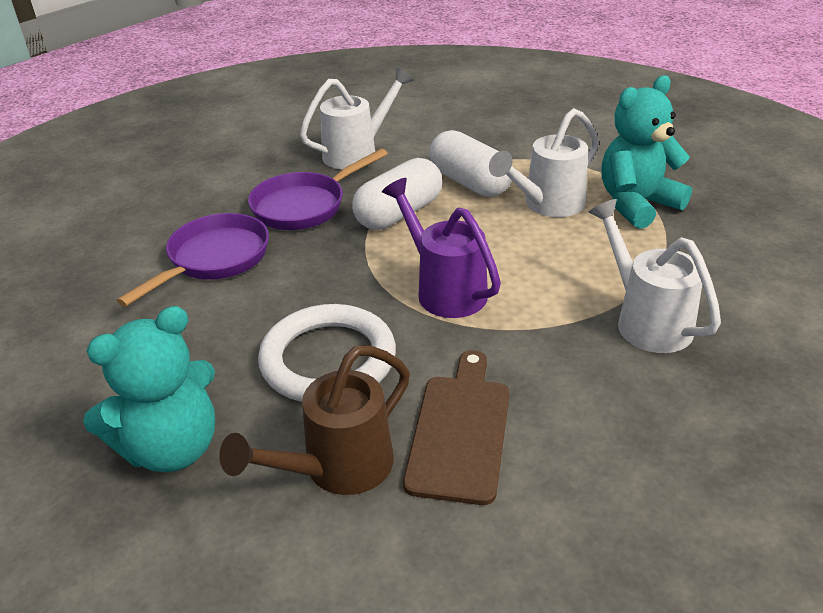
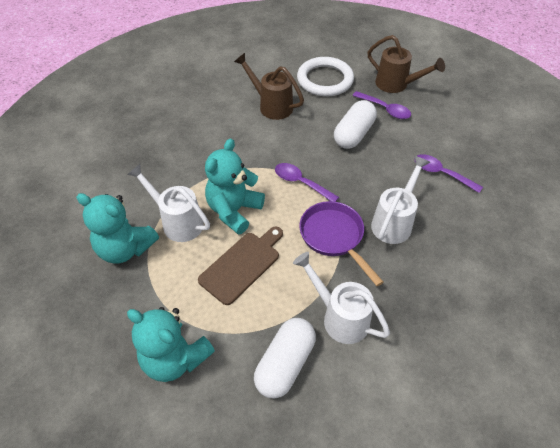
brown watering can: 1 -> 2
purple pan: 2 -> 1
purple spoon: 0 -> 3
purple watering can: 1 -> 0
turquoise teddy bear: 2 -> 3

